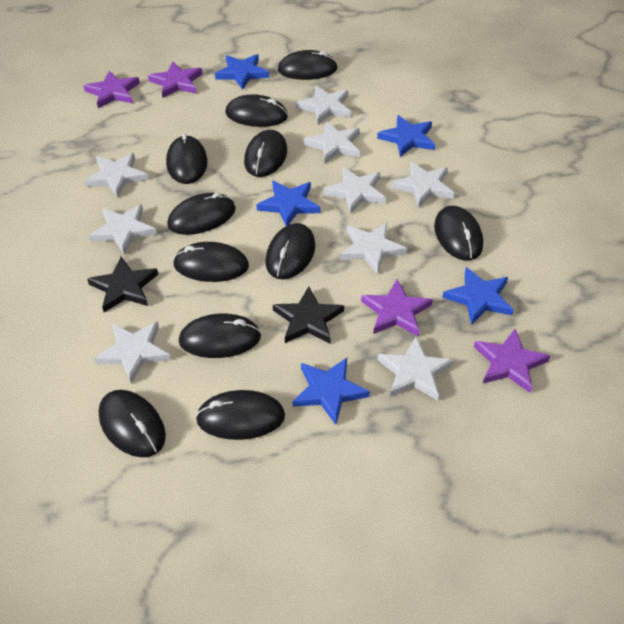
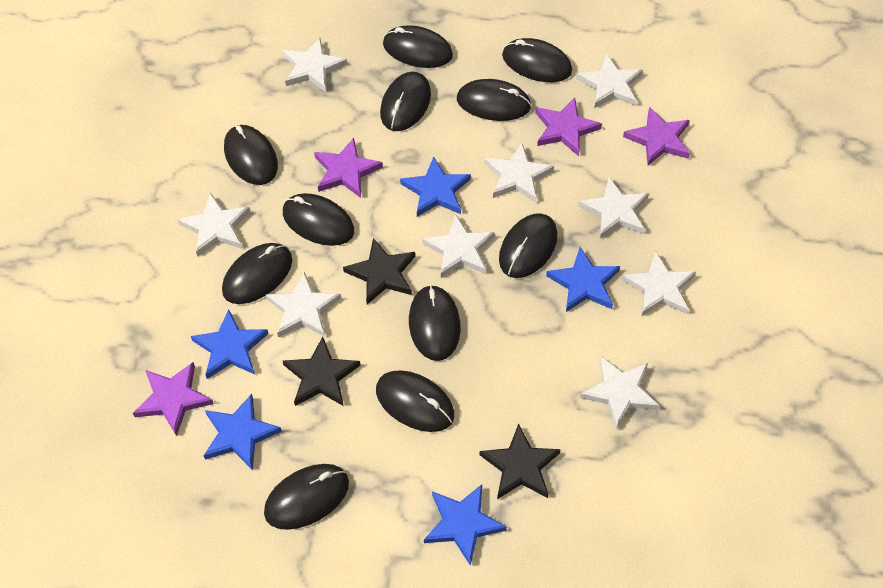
black star: 2 -> 3

